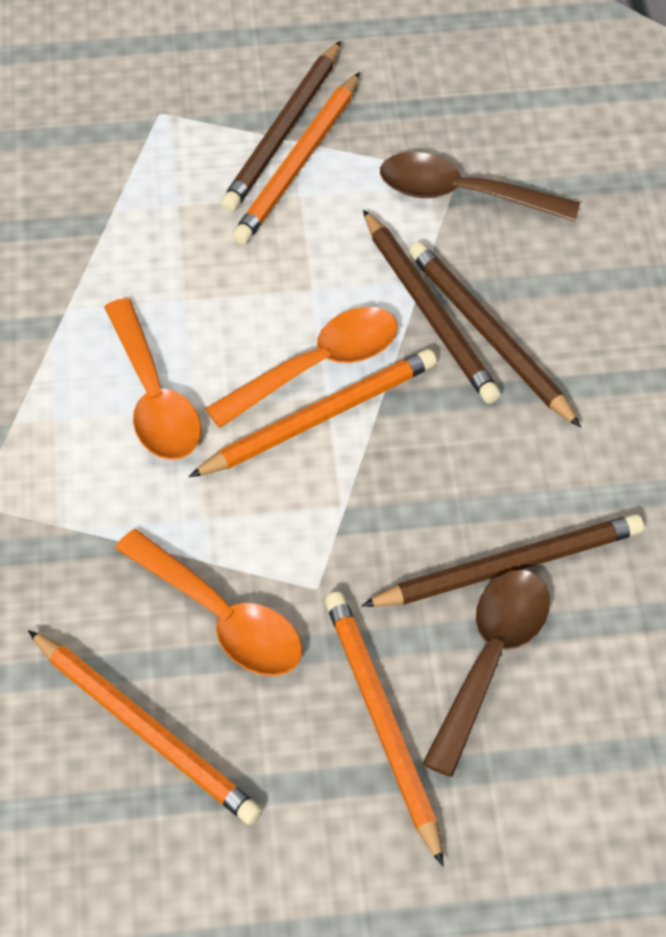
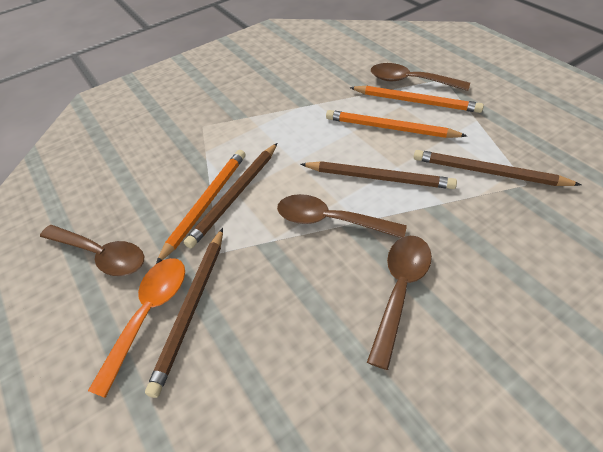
brown spoon: 2 -> 4
orange pencil: 4 -> 3
orange spoon: 3 -> 1

